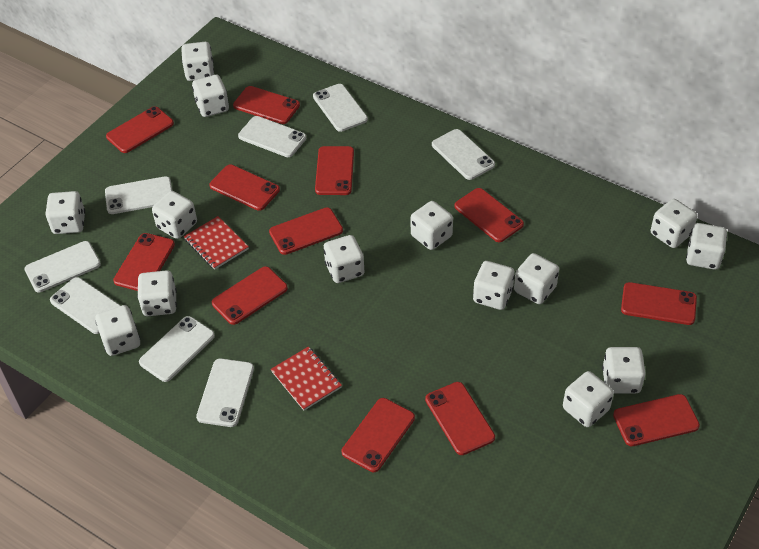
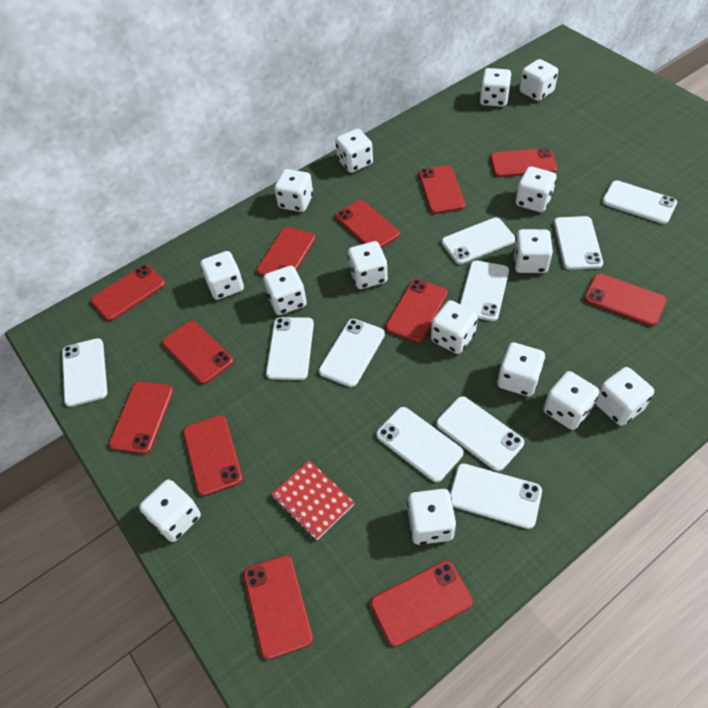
red notebook: 2 -> 1
white dice: 14 -> 15
white phone: 8 -> 10

